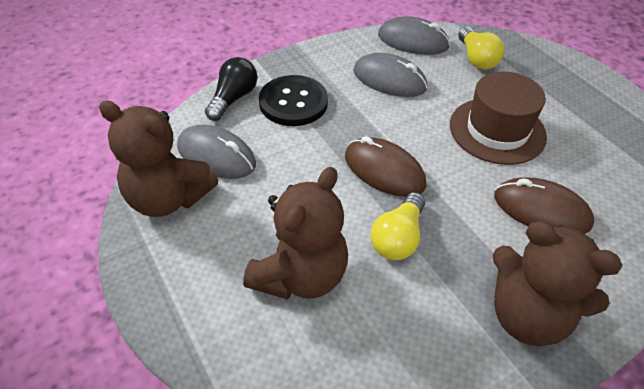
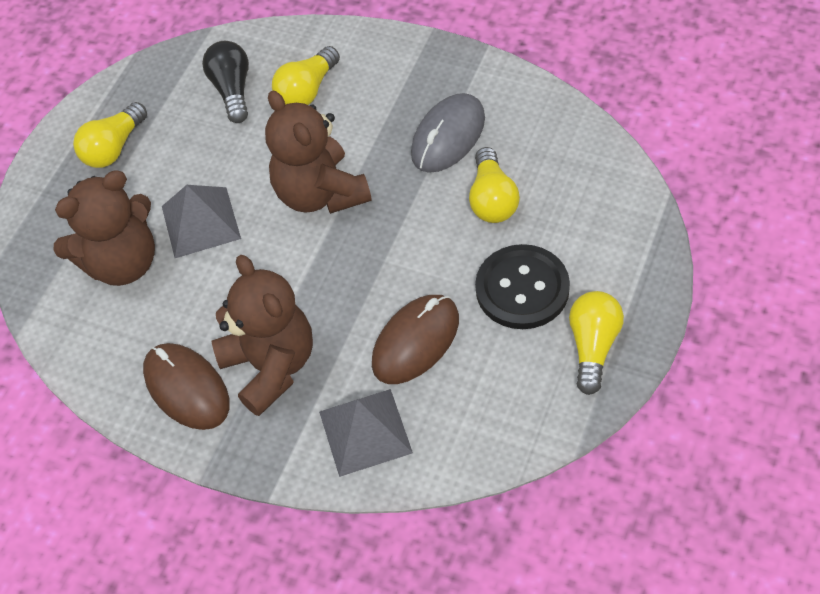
brown hat: 1 -> 0
grey mouse: 3 -> 1
grey pyramid: 0 -> 2
yellow light bulb: 2 -> 4

